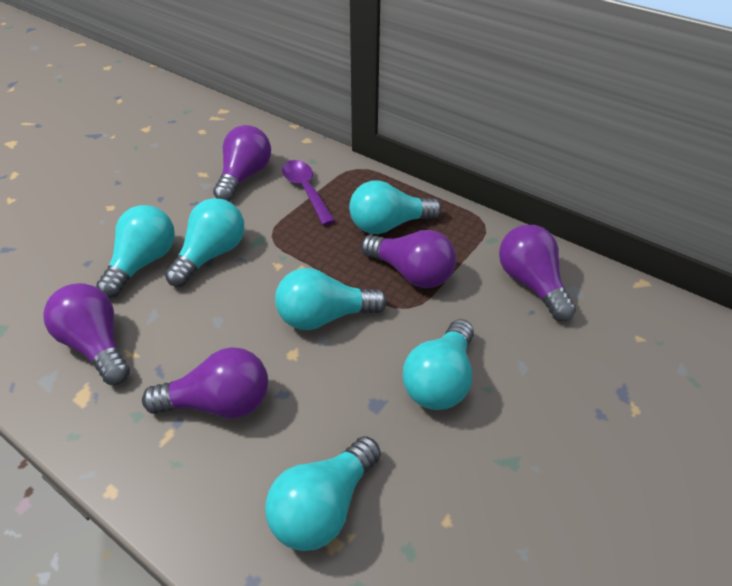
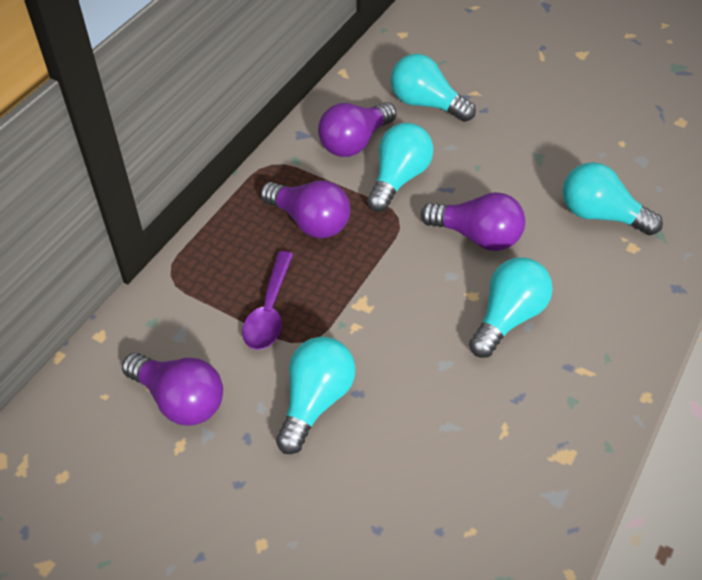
purple light bulb: 5 -> 4
turquoise light bulb: 6 -> 5

